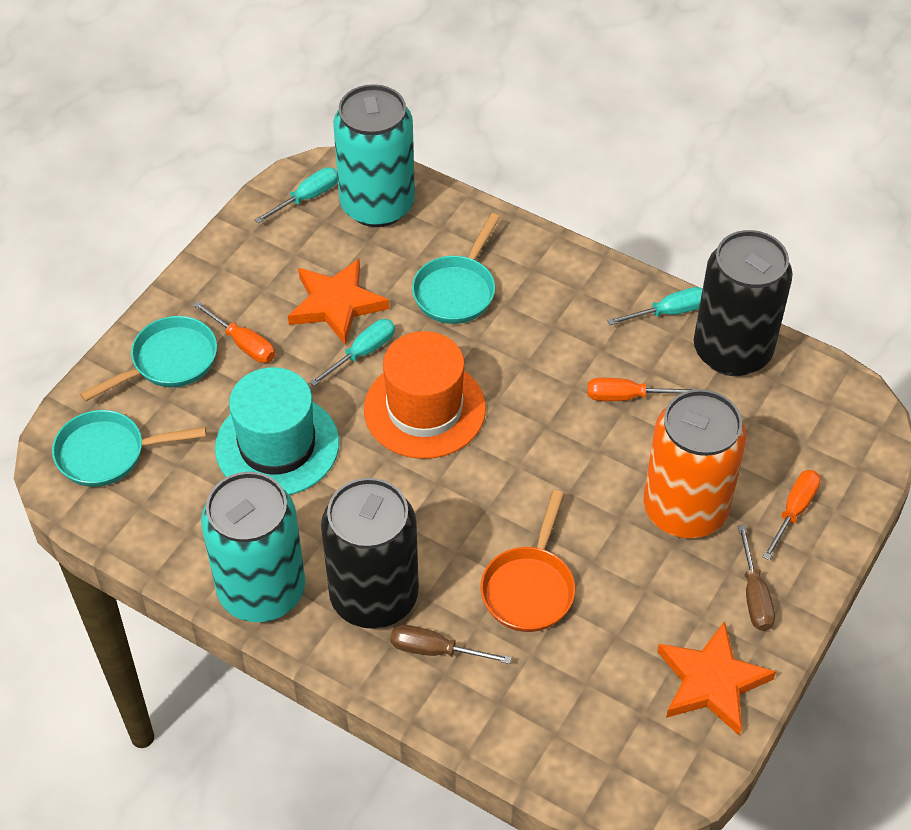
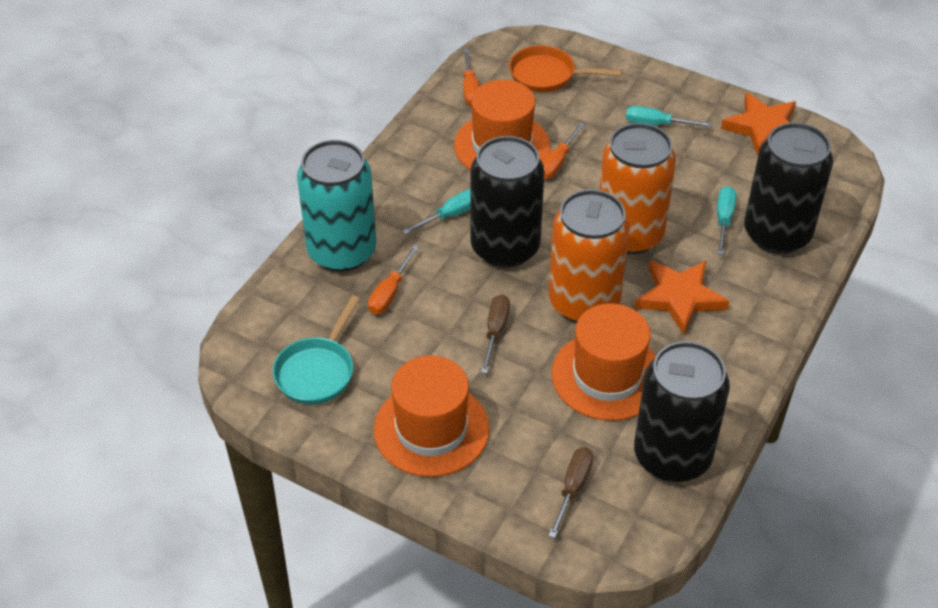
black can: 2 -> 3
orange can: 1 -> 2
orange hat: 1 -> 3
turquoise can: 2 -> 1
turquoise hat: 1 -> 0
turquoise pan: 3 -> 1

